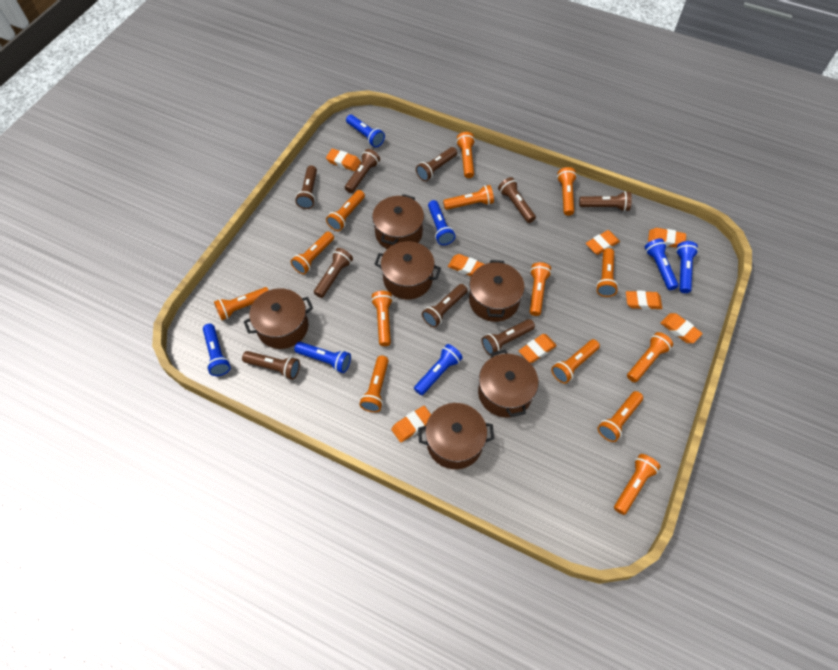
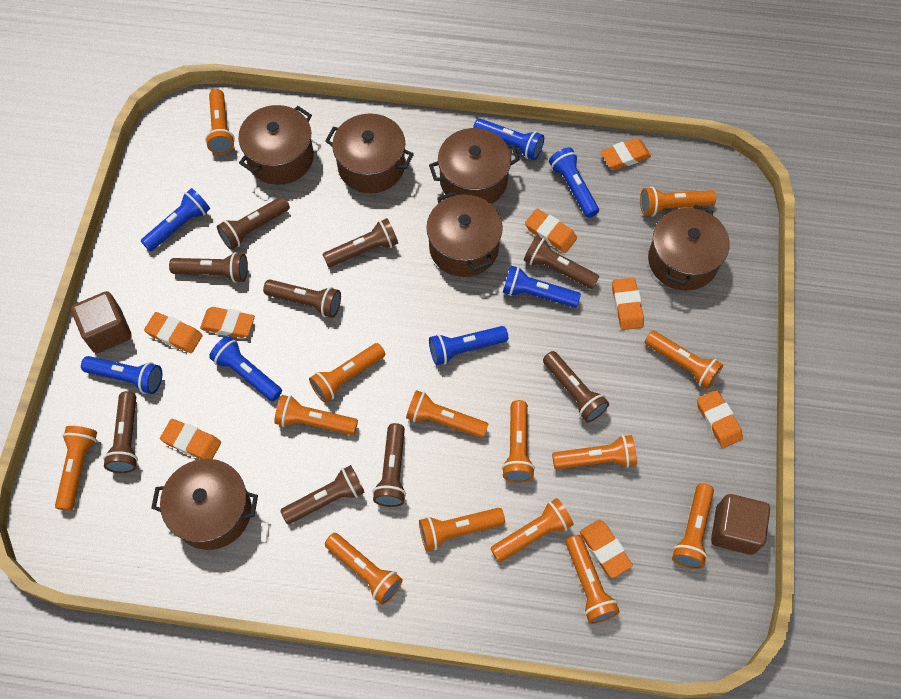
brown cube: 0 -> 2

